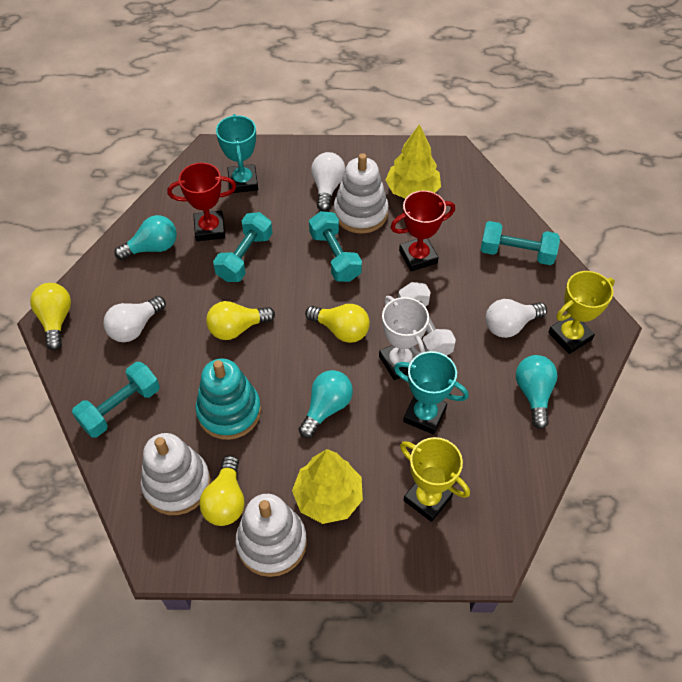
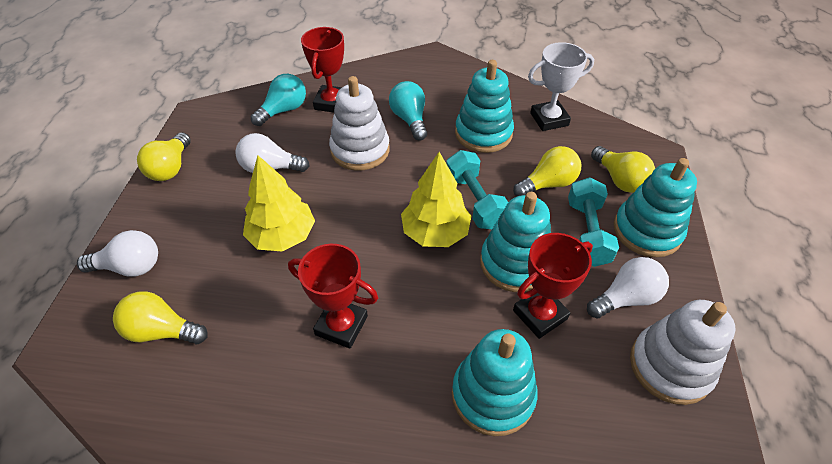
red trophy: 2 -> 3
turquoise dumbbell: 4 -> 2
turquoise light bulb: 3 -> 2
turquoise stacking toy: 1 -> 4
turquoise trophy: 2 -> 0
white dumbbell: 1 -> 0
white stacking toy: 3 -> 2
yellow trophy: 2 -> 0

